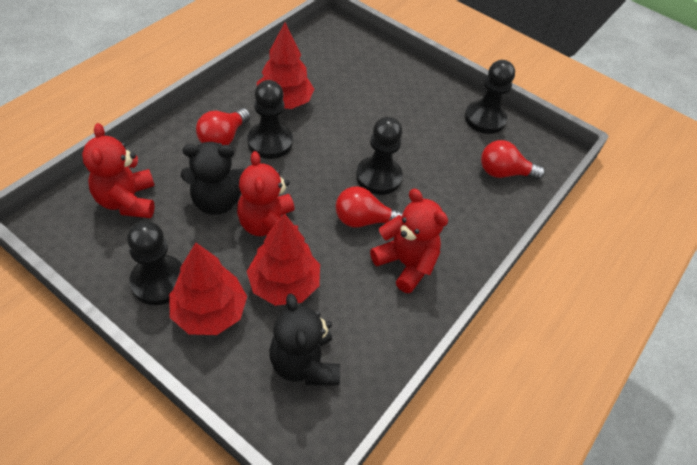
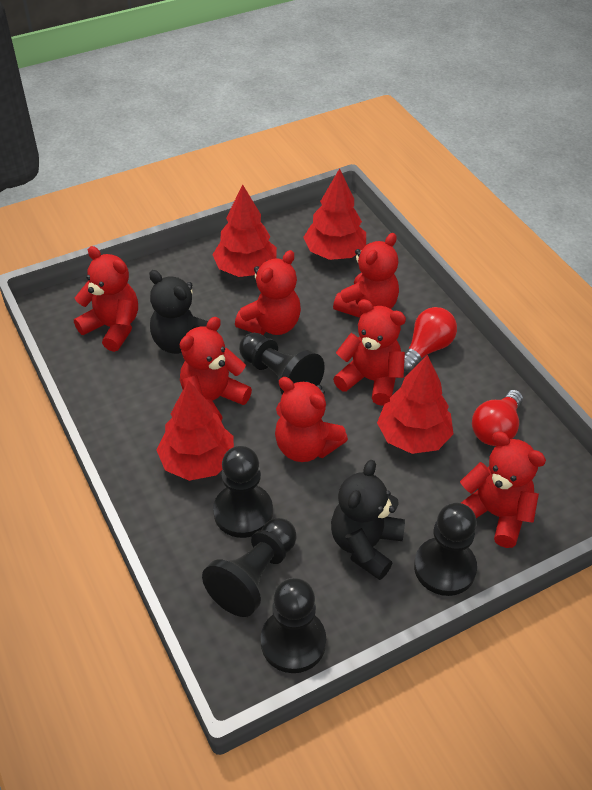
black pawn: 4 -> 5
red light bulb: 3 -> 2
red teddy bear: 3 -> 7
red tree: 3 -> 4

